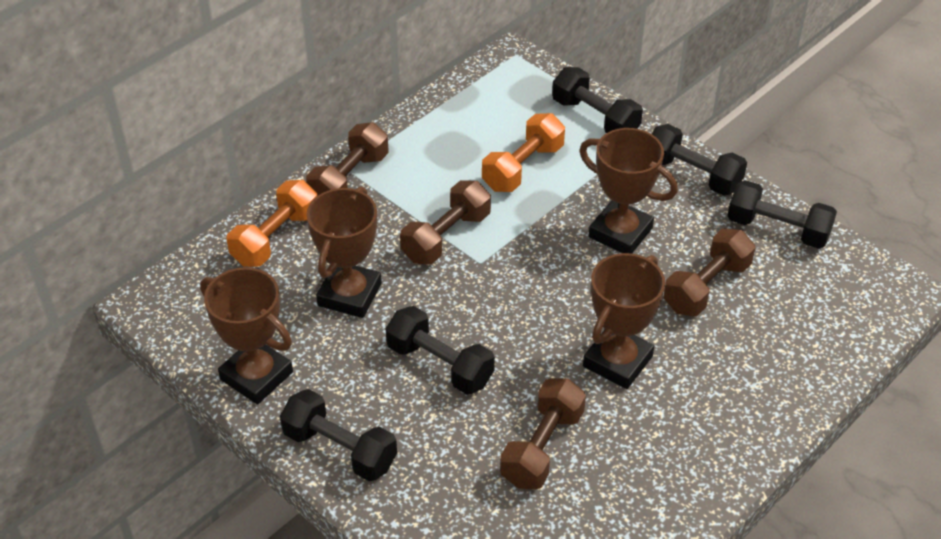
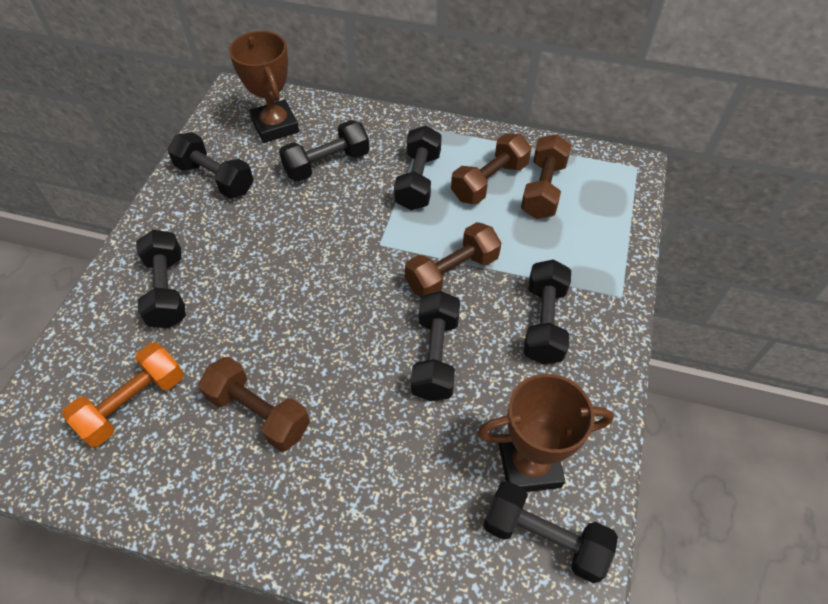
black dumbbell: 5 -> 7
brown trophy: 4 -> 2
orange dumbbell: 2 -> 1

